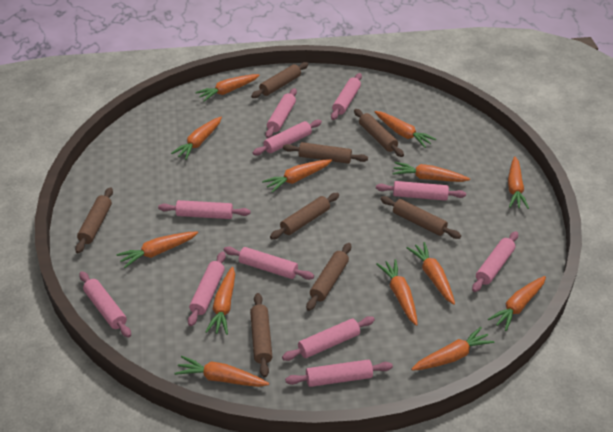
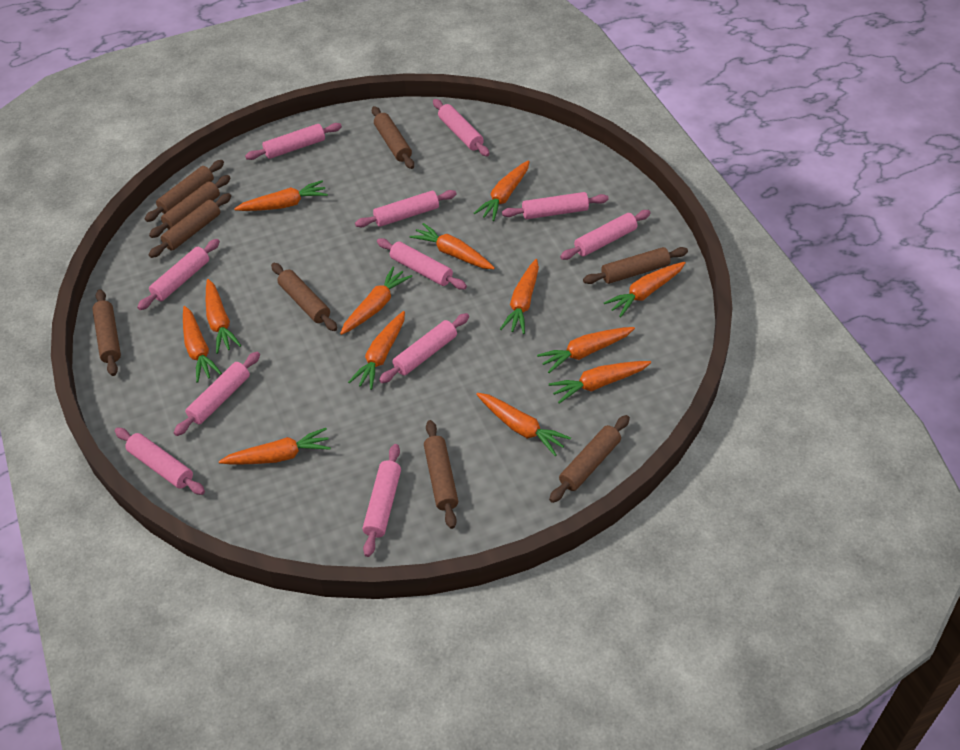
brown rolling pin: 8 -> 9

